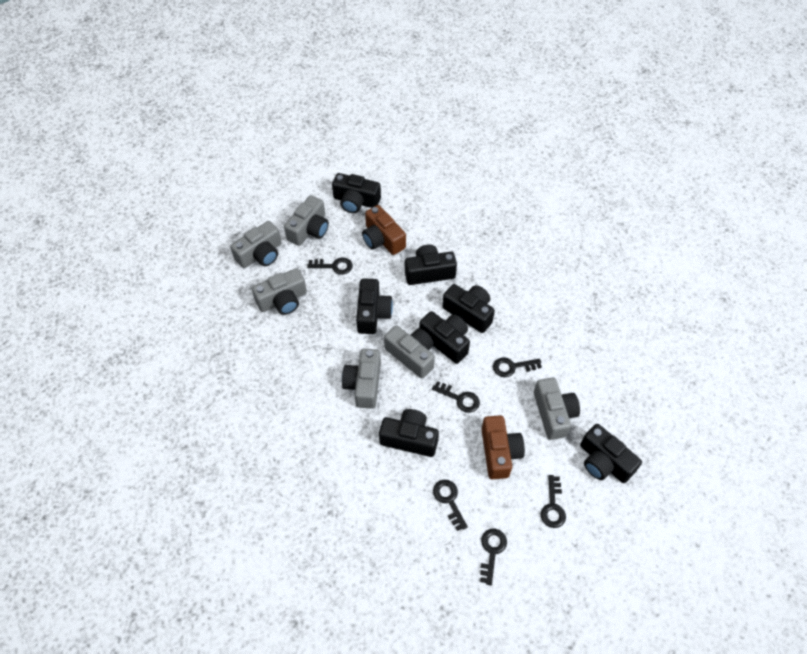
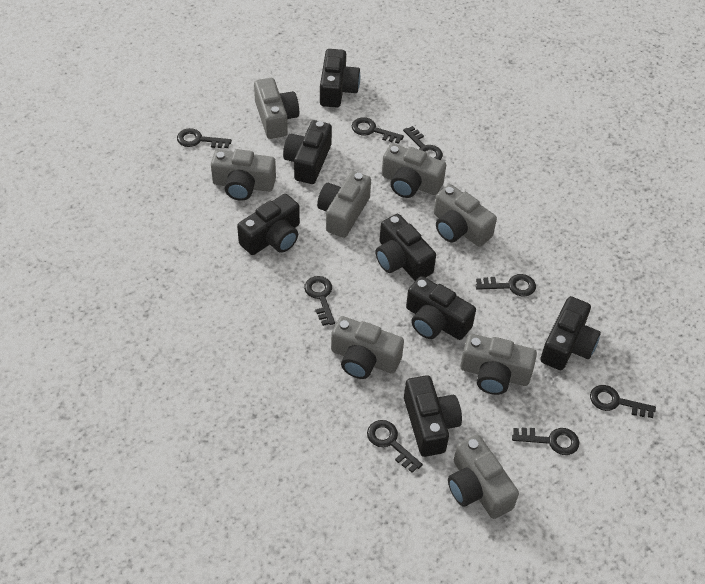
black key: 6 -> 8
brown camera: 2 -> 0
grey camera: 6 -> 8

